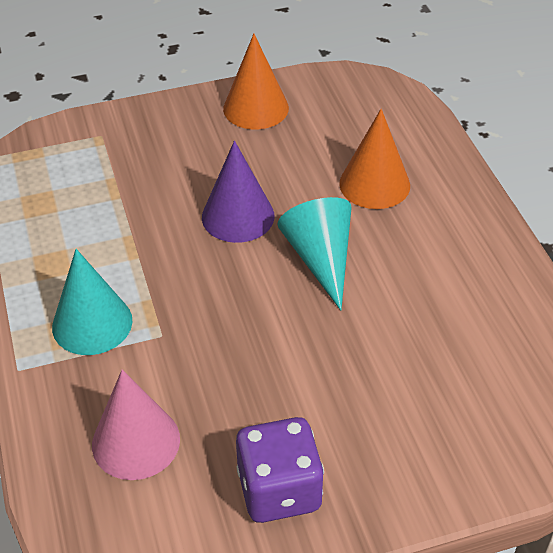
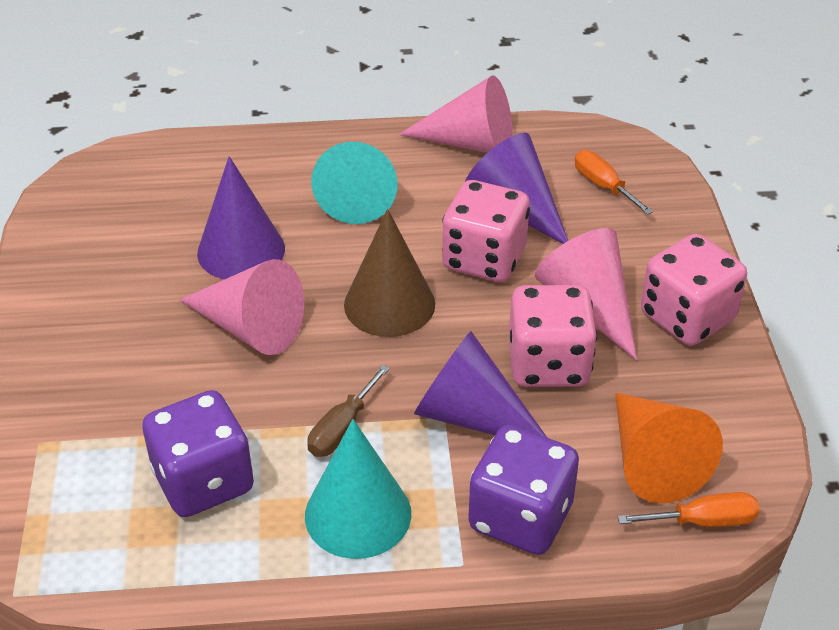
brown cone: 0 -> 1
brown screwdriver: 0 -> 1
orange cone: 2 -> 1
orange screwdriver: 0 -> 2
pink cone: 1 -> 3
pink dice: 0 -> 3
purple cone: 1 -> 3
purple dice: 1 -> 2

